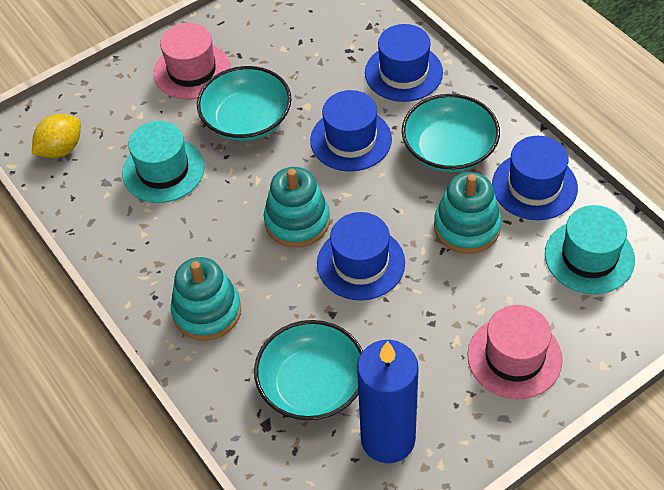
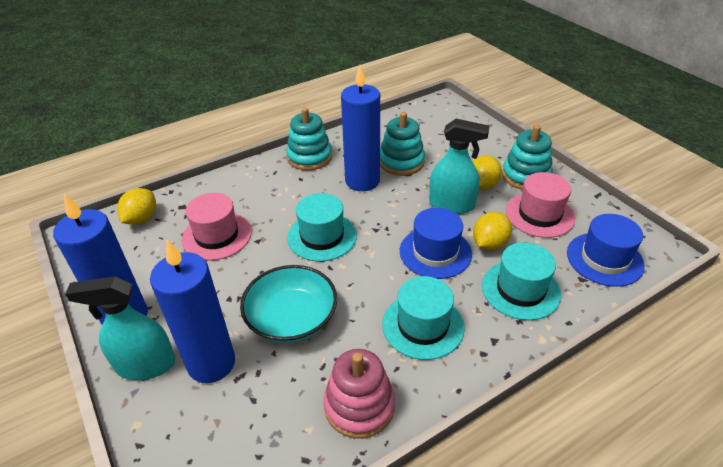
blue candle: 1 -> 3
blue hat: 4 -> 2
pink stacking toy: 0 -> 1
turquoise bowl: 3 -> 1
turquoise hat: 2 -> 3
turquoise spray bottle: 0 -> 2
yellow lemon: 1 -> 3

